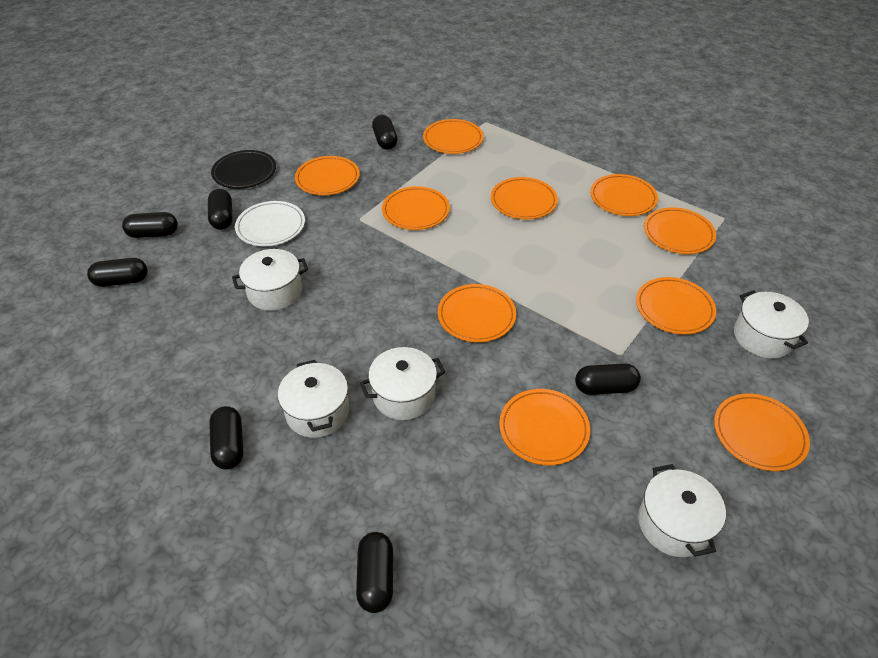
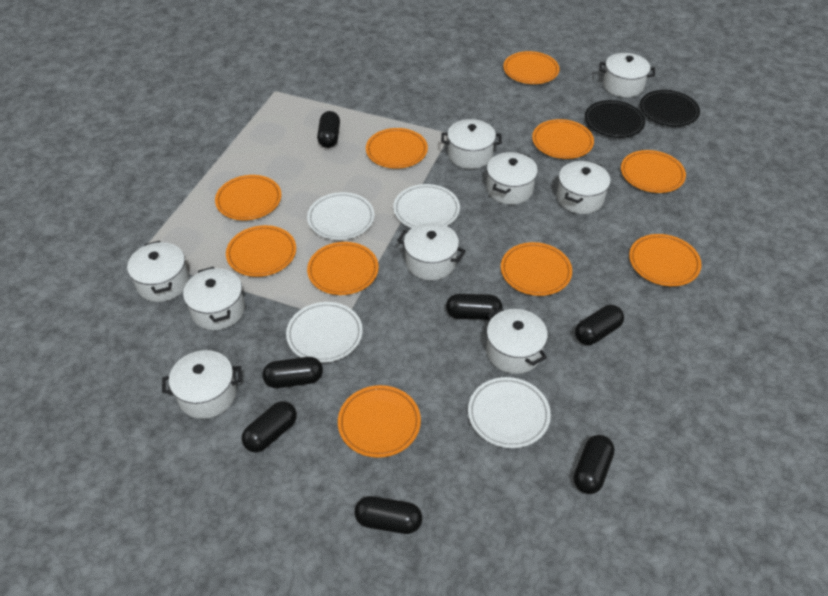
black plate: 1 -> 2
white plate: 1 -> 4
white pot: 5 -> 9

